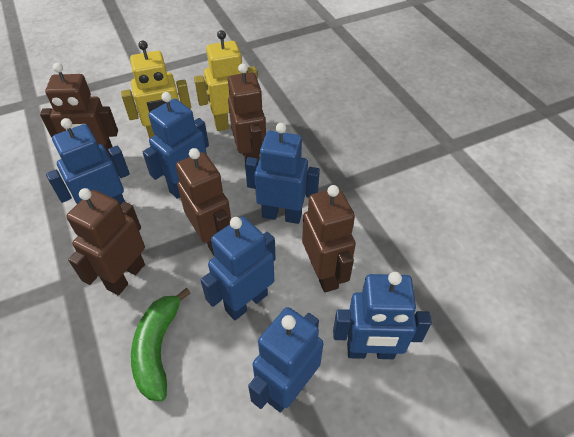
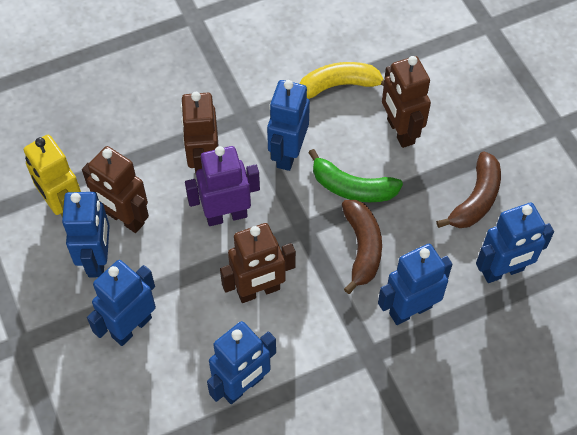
brown banana: 0 -> 2
brown robot: 5 -> 4
purple robot: 0 -> 1
yellow banana: 0 -> 1
yellow robot: 2 -> 1

